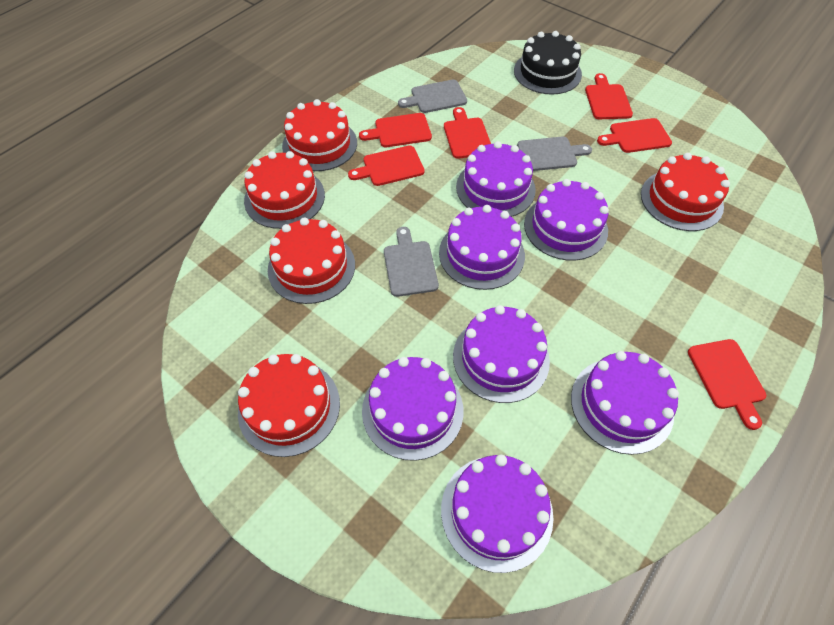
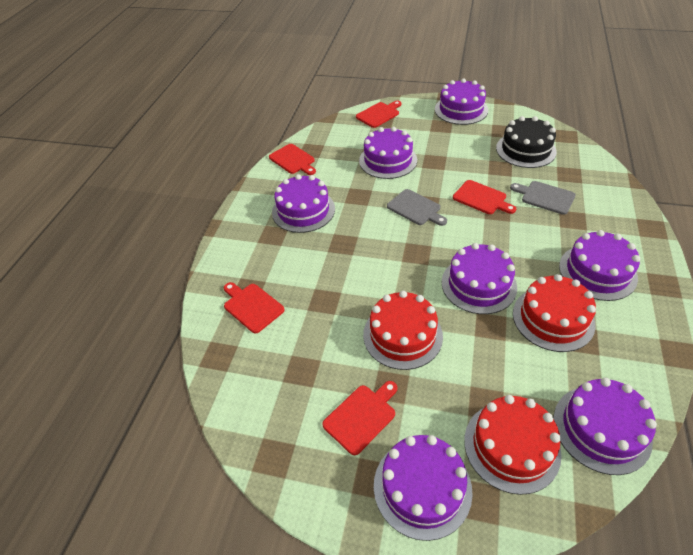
grey cutting board: 3 -> 2
red cake: 5 -> 3
red cutting board: 6 -> 5

